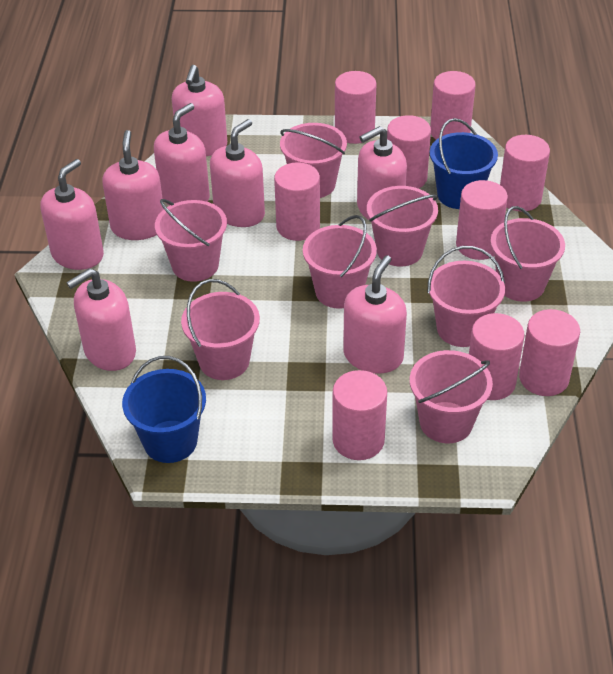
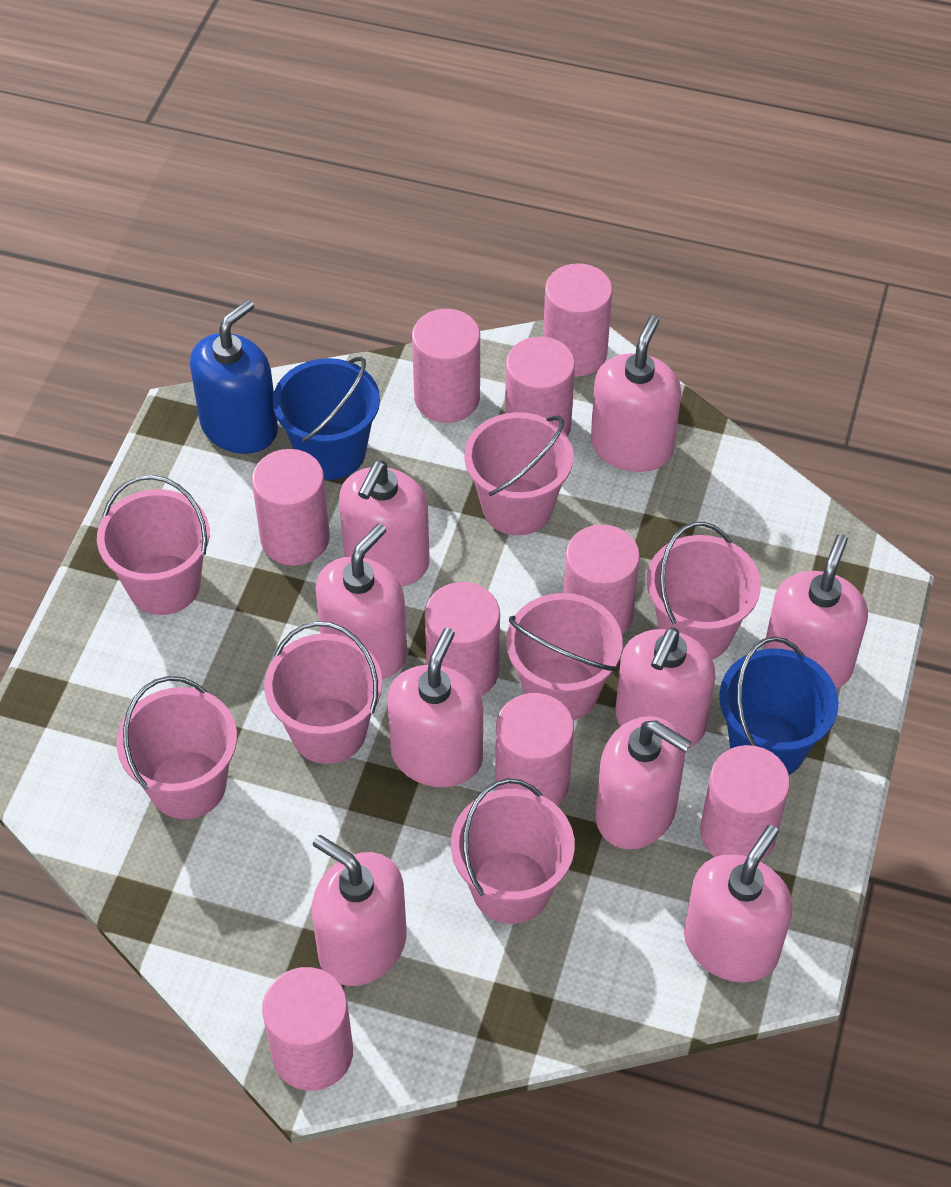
blue soap dispenser: 0 -> 1
pink bucket: 8 -> 7
pink soap dispenser: 8 -> 9

